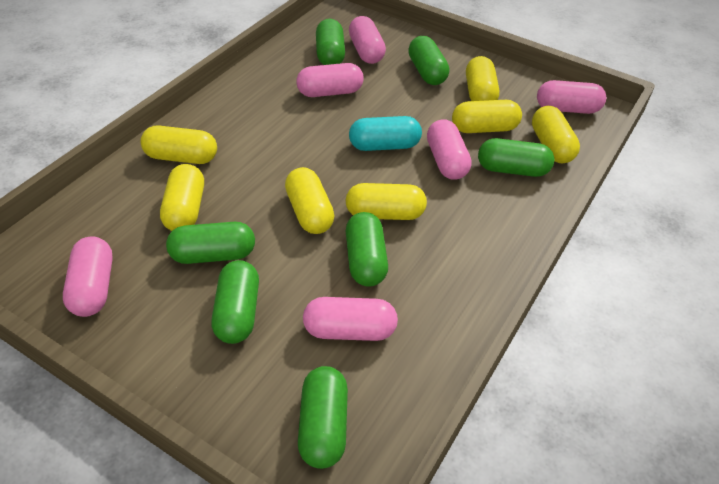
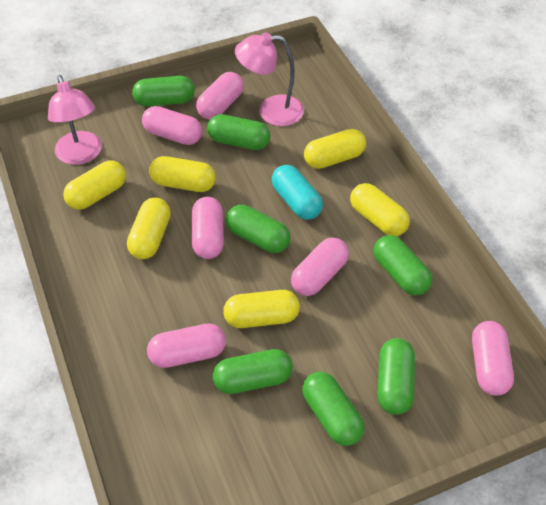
pink lamp: 0 -> 2
yellow capsule: 7 -> 6

